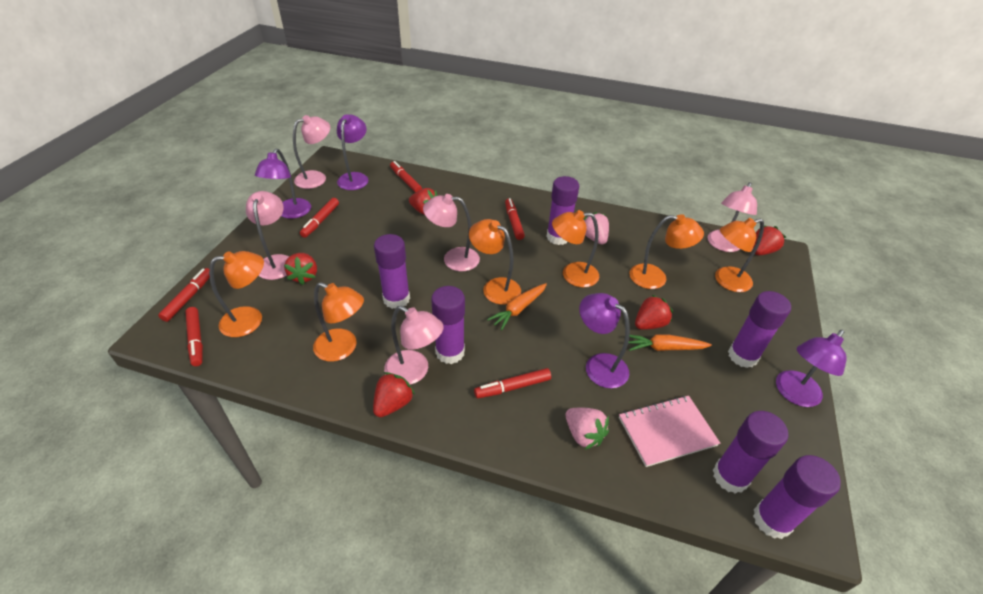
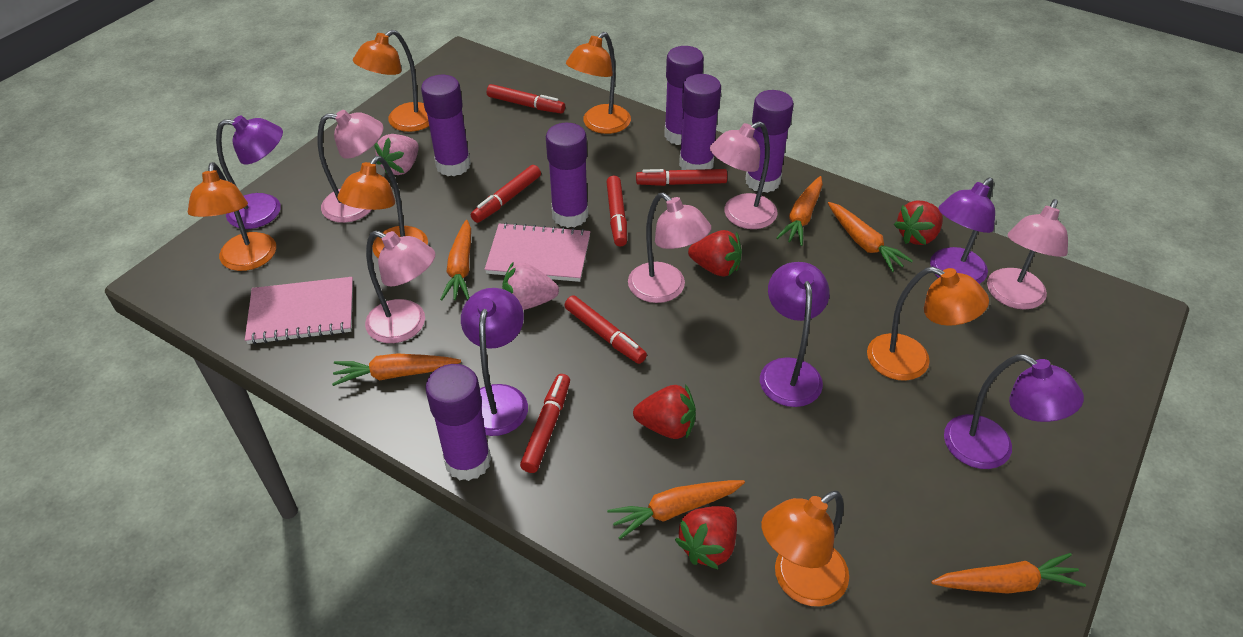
orange carrot: 2 -> 6
pink notebook: 1 -> 2
purple lamp: 4 -> 5
red strawberry: 5 -> 4

